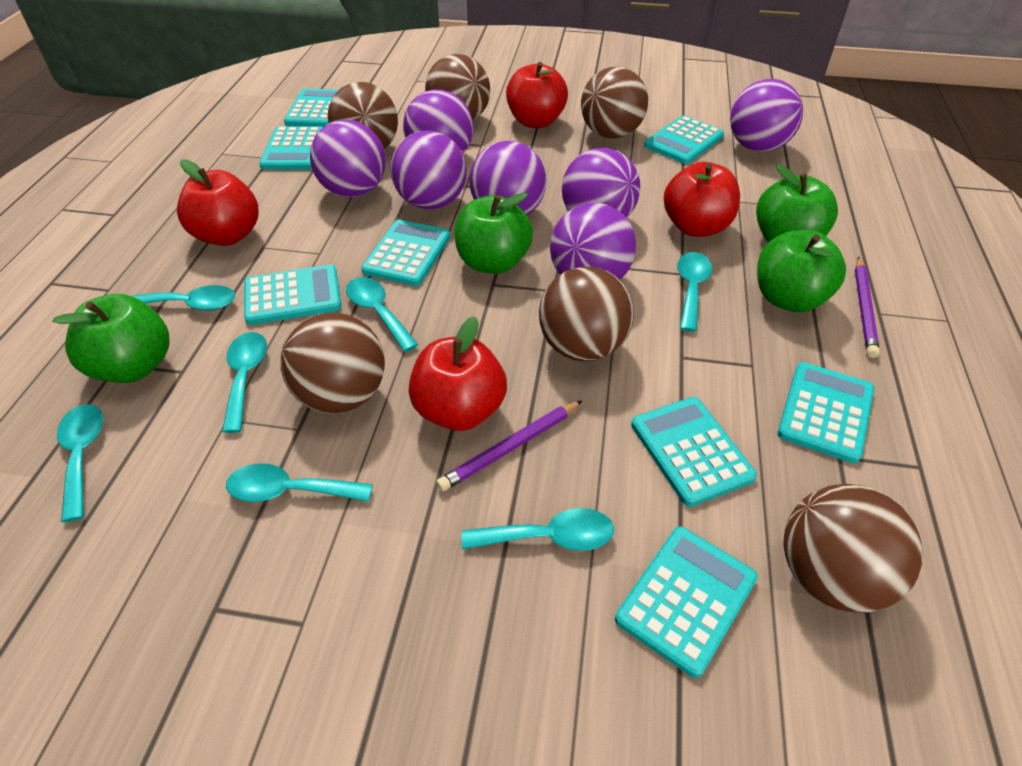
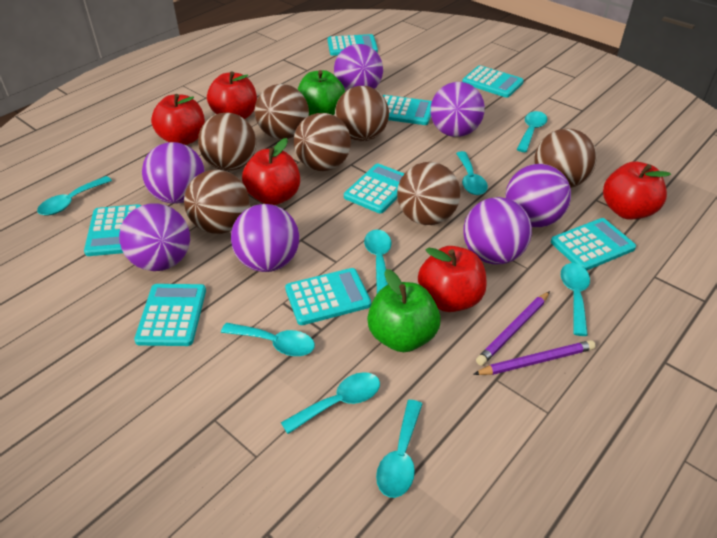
brown ball: 6 -> 7
green apple: 4 -> 2
red apple: 4 -> 5
turquoise spoon: 7 -> 8

